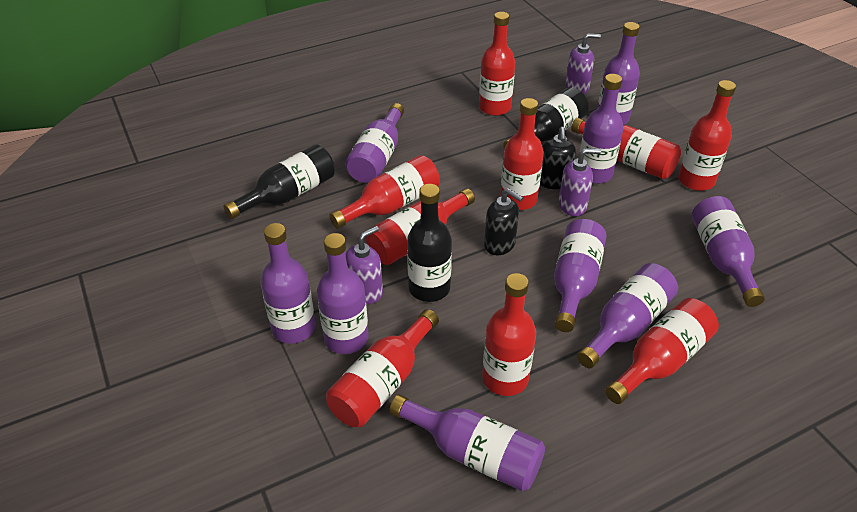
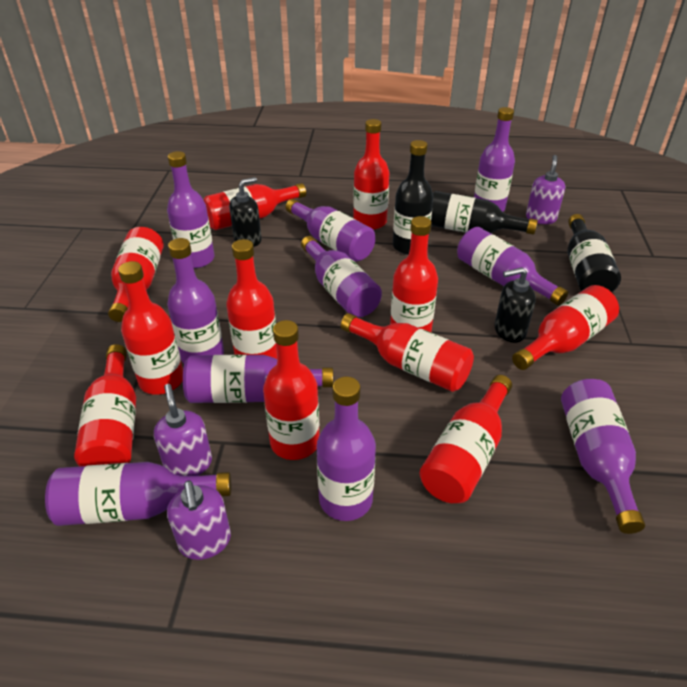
purple bottle: 9 -> 10
red bottle: 9 -> 11

